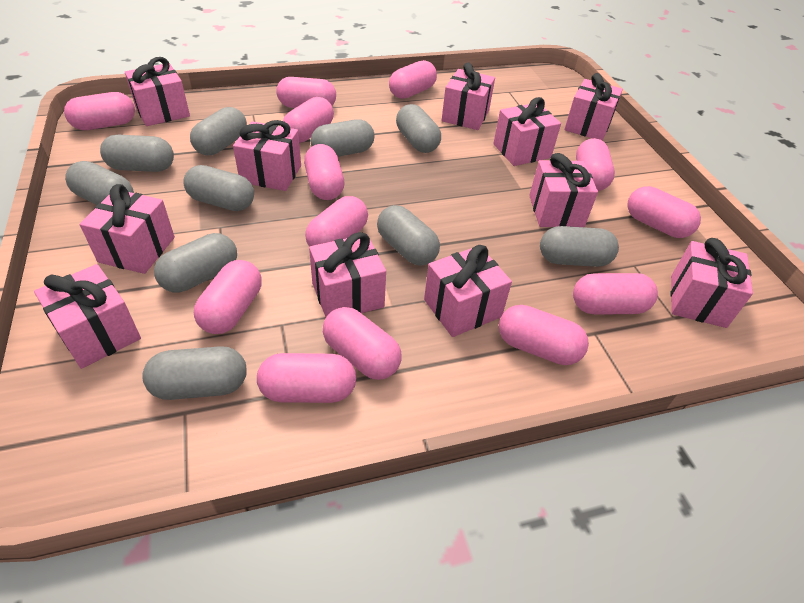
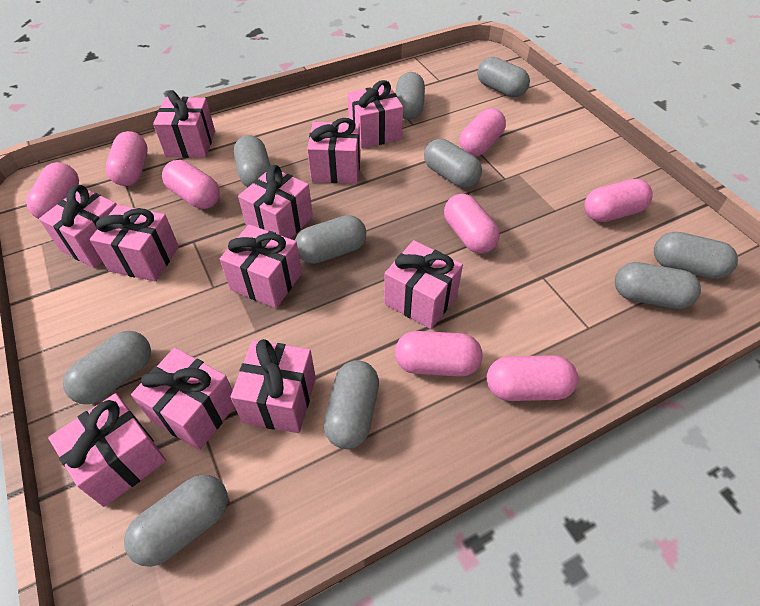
pink capsule: 13 -> 8

